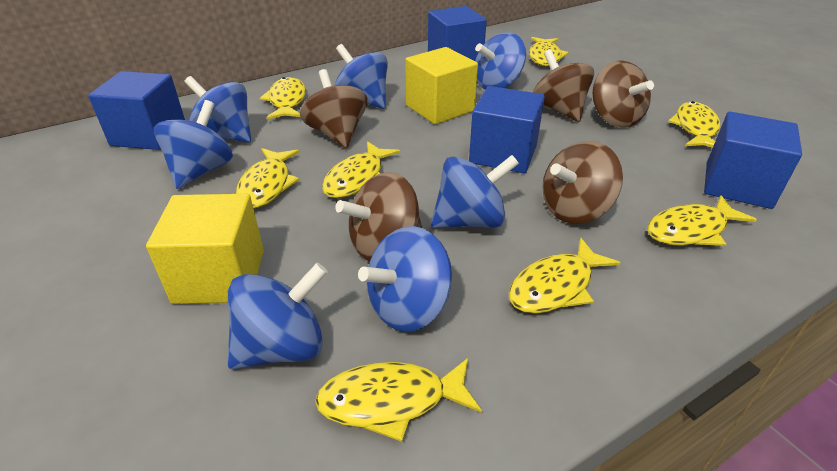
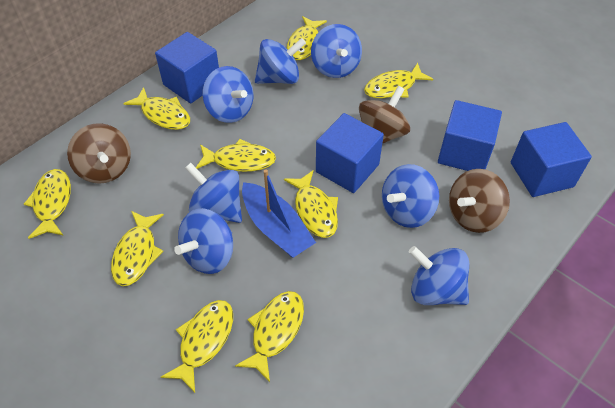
blue boat: 0 -> 1
brown spinning top: 5 -> 3
yellow cube: 2 -> 0
yellow fish: 8 -> 9

